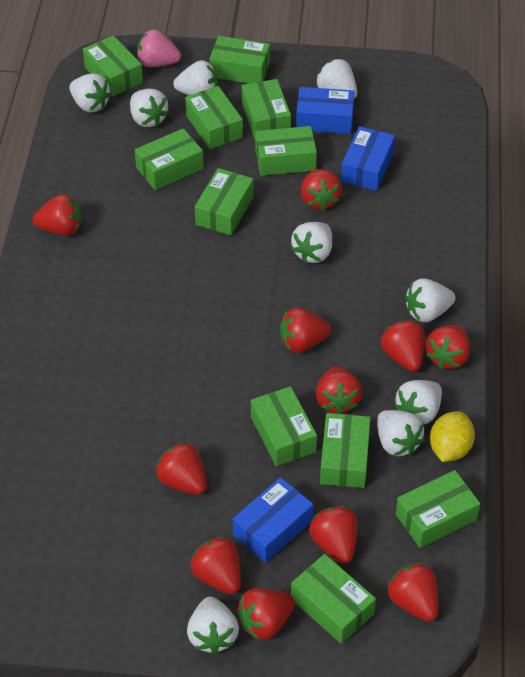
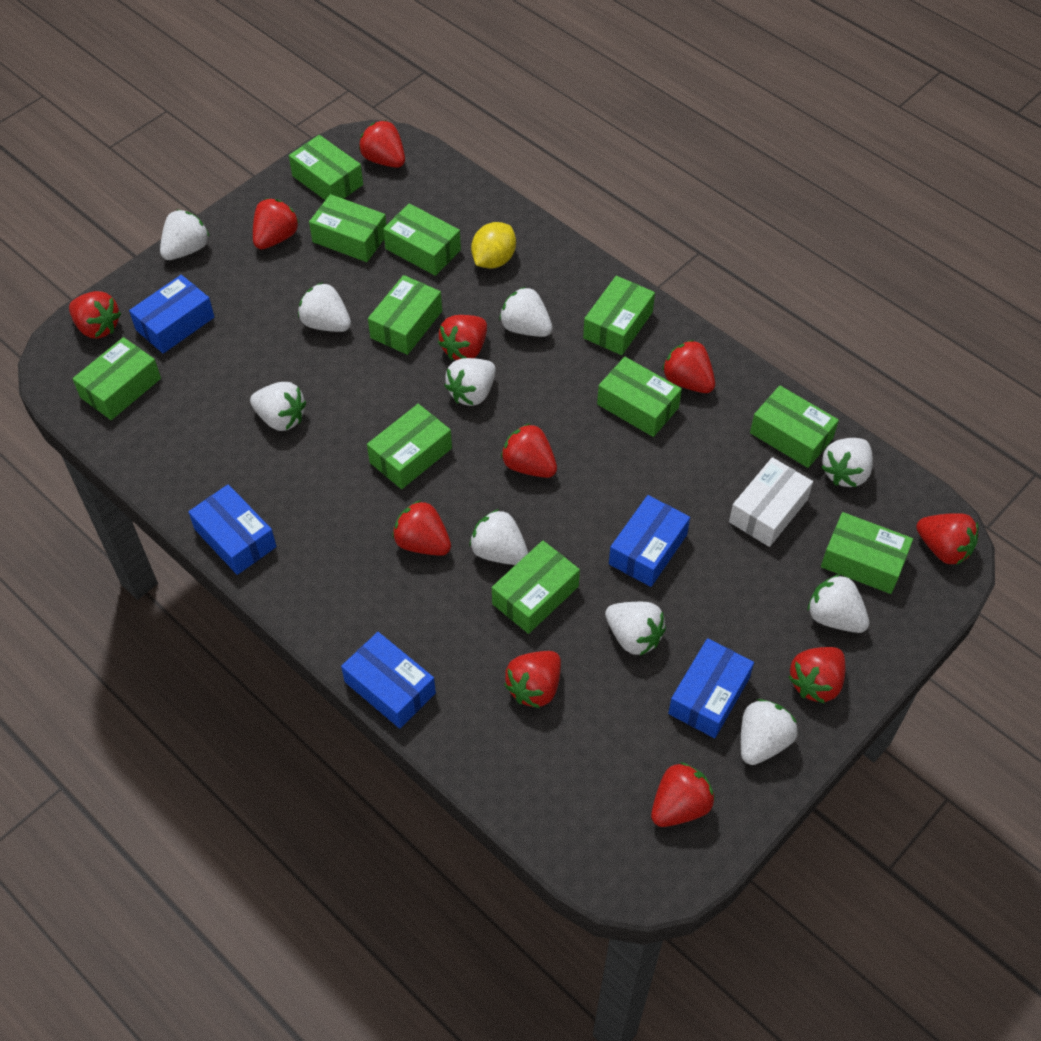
blue box: 3 -> 5
pink strawberry: 1 -> 0
white box: 0 -> 1
white strawberry: 9 -> 10

